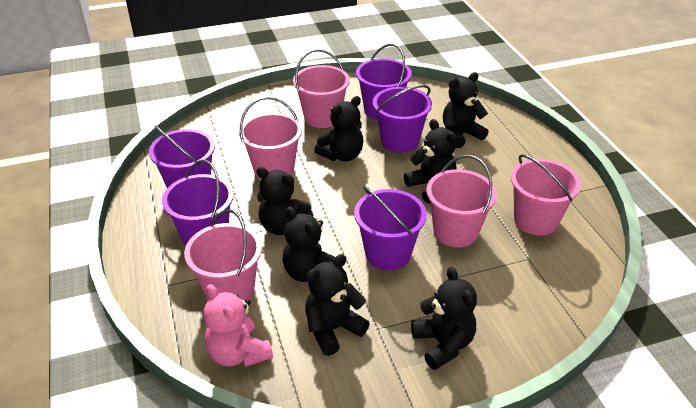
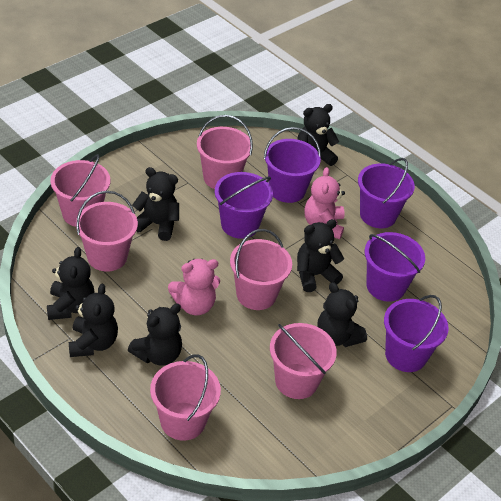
pink bucket: 5 -> 6
pink teddy bear: 1 -> 2

